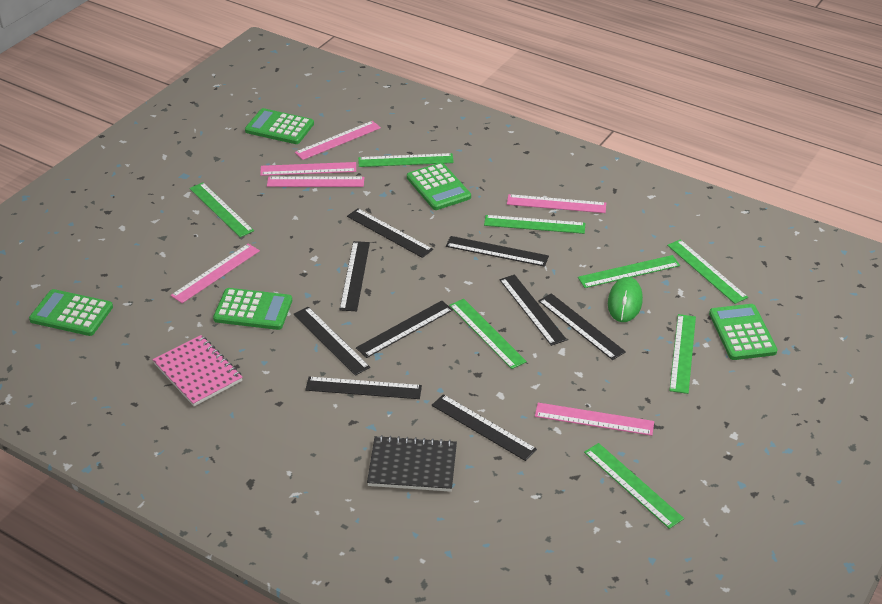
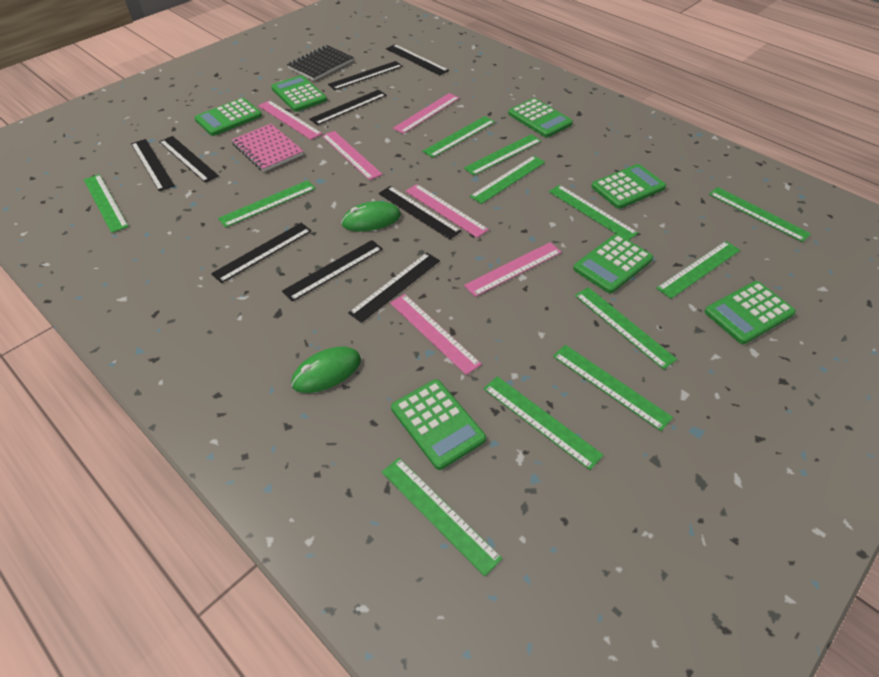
green calculator: 5 -> 7
green mouse: 1 -> 2
green ruler: 8 -> 12

